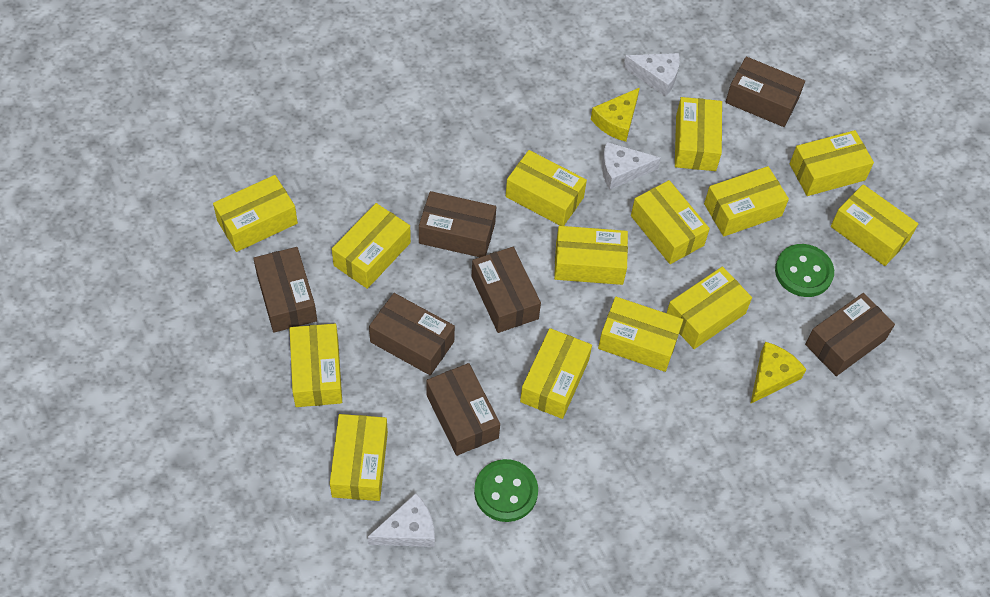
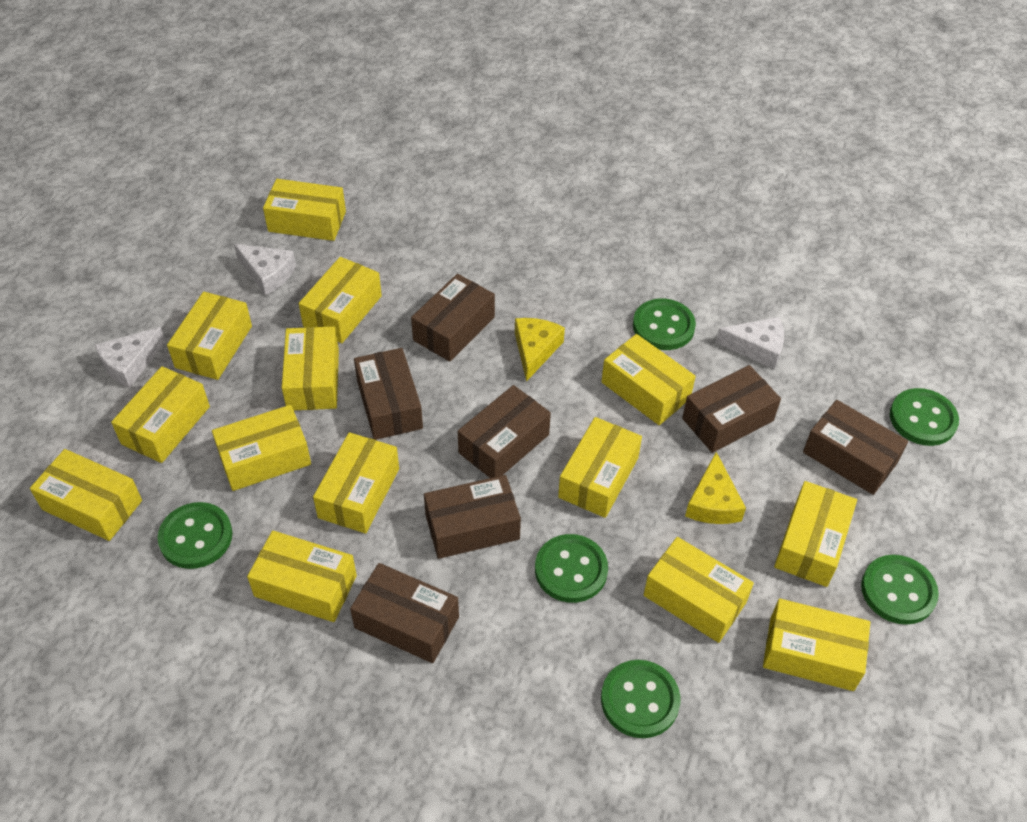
green button: 2 -> 6

